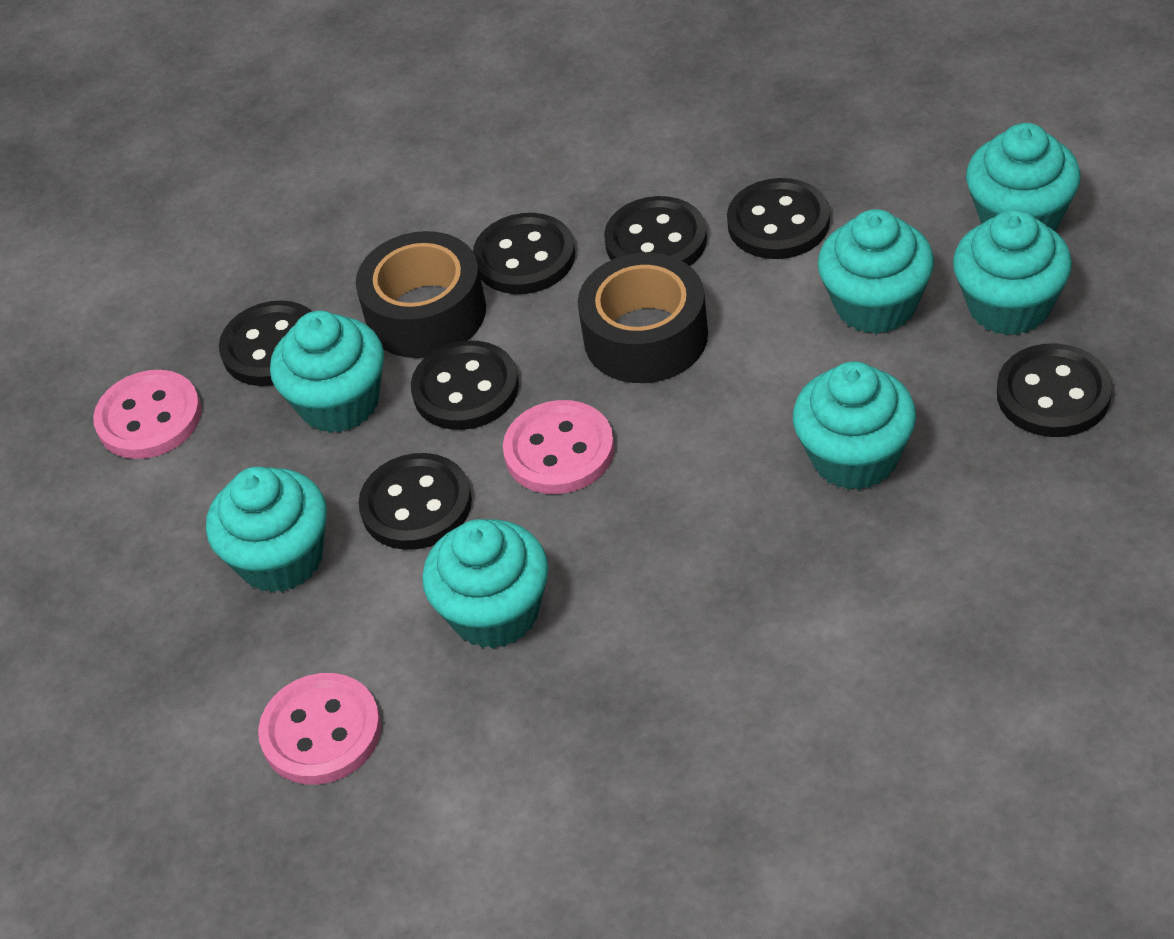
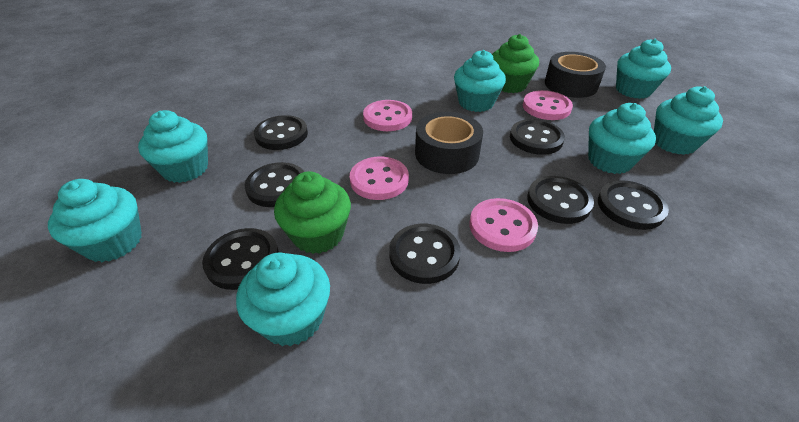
green cupcake: 0 -> 2
pink button: 3 -> 4

